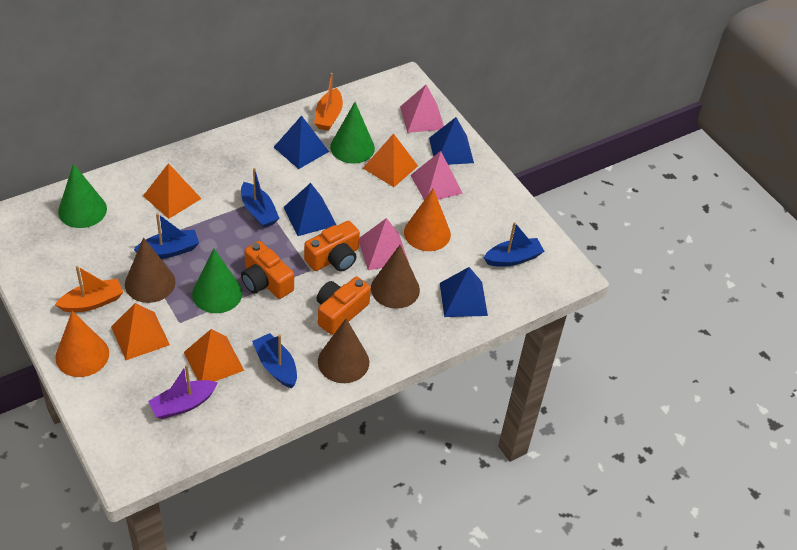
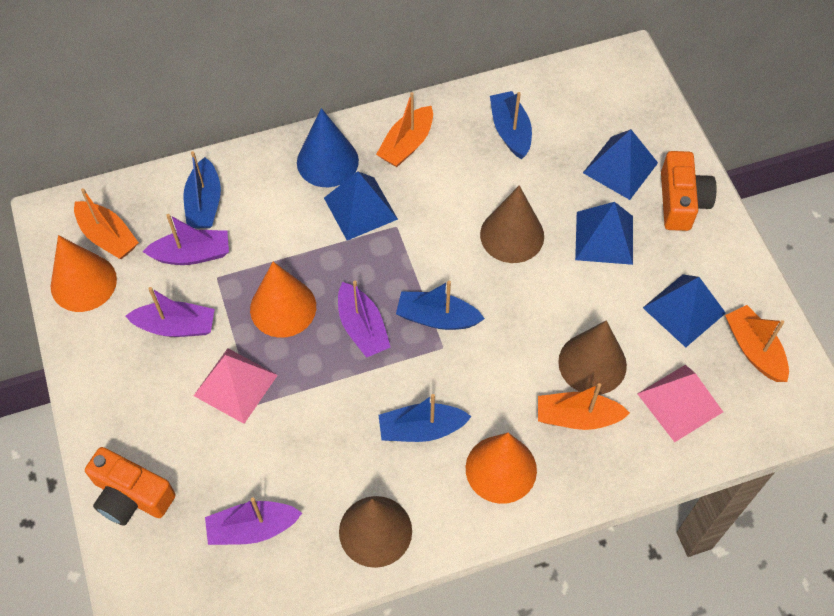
blue cone: 0 -> 1
green cone: 3 -> 0
orange boat: 2 -> 4
orange camera: 3 -> 2
orange cone: 2 -> 3
orange pyramid: 4 -> 0
pink pyramid: 3 -> 2
purple boat: 1 -> 4

